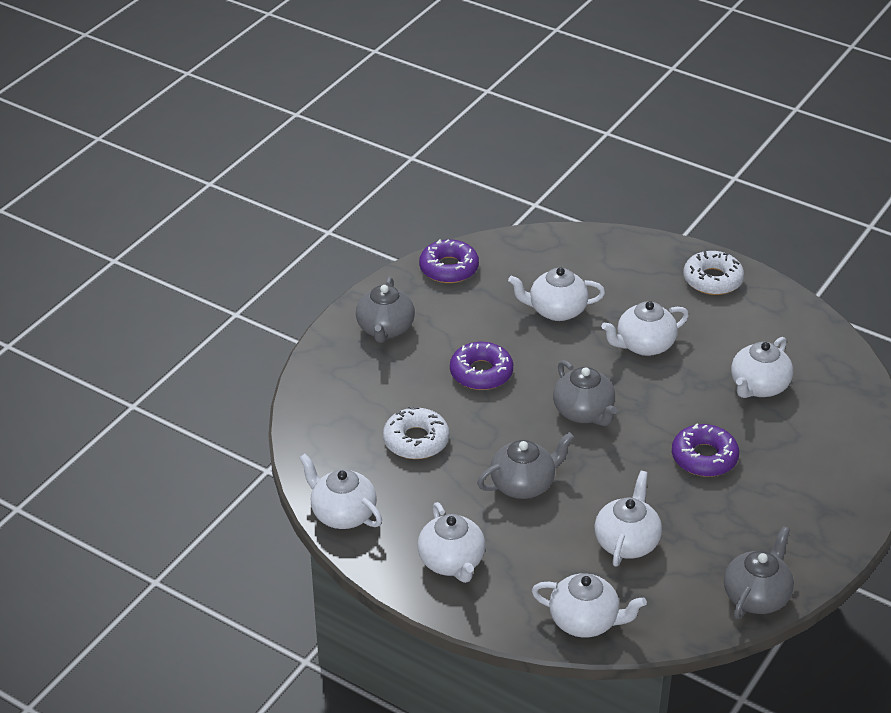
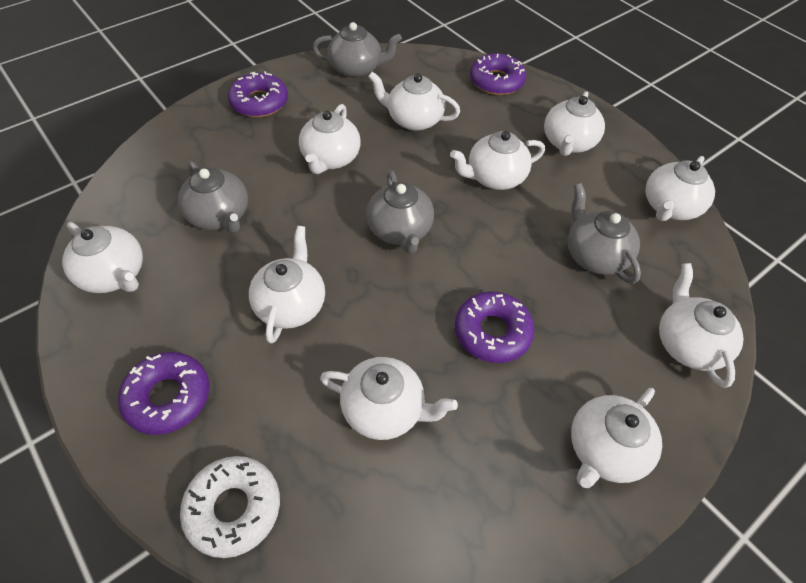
purple donut: 3 -> 4
white donut: 2 -> 1
white teapot: 7 -> 10

